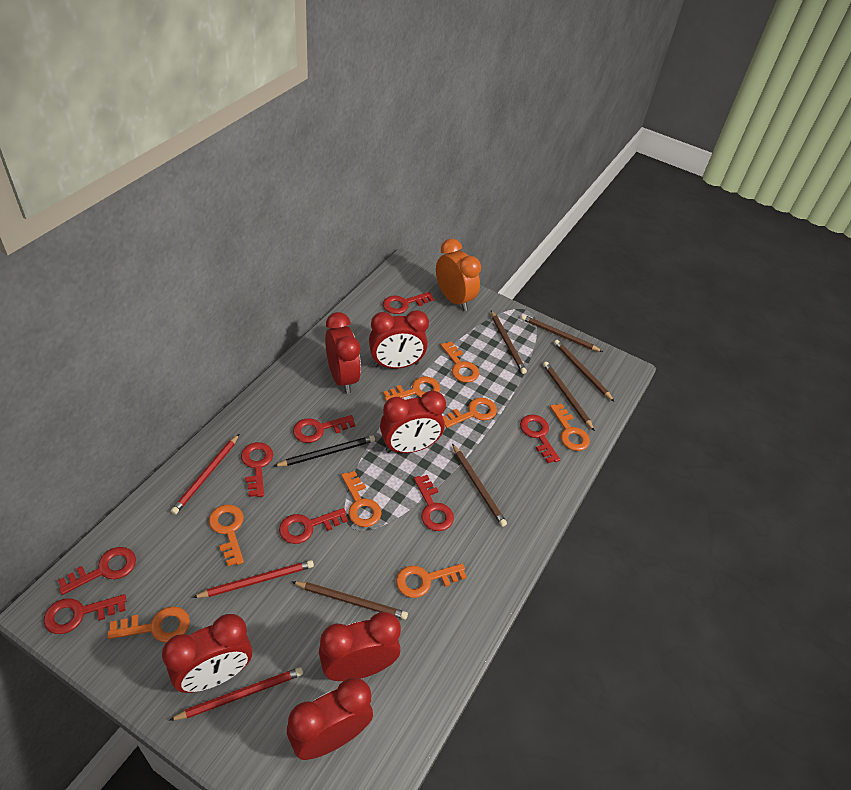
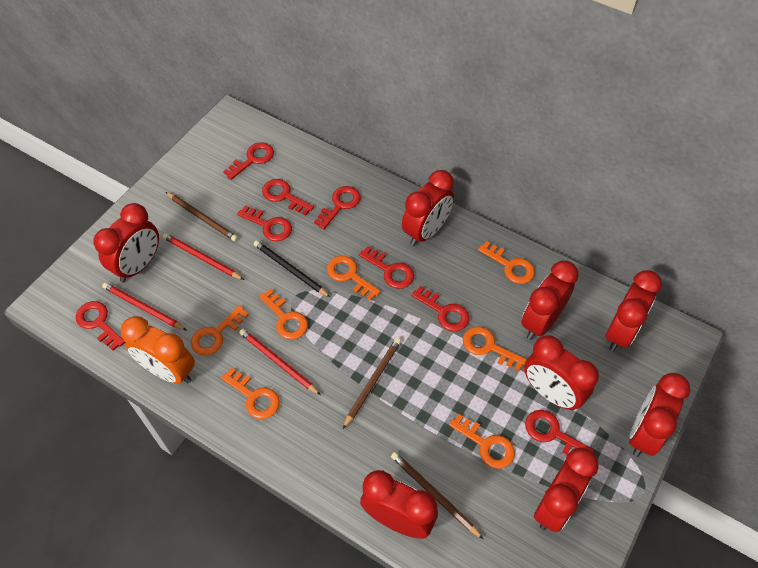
brown pencil: 6 -> 3
orange key: 8 -> 7
red clock: 6 -> 8

